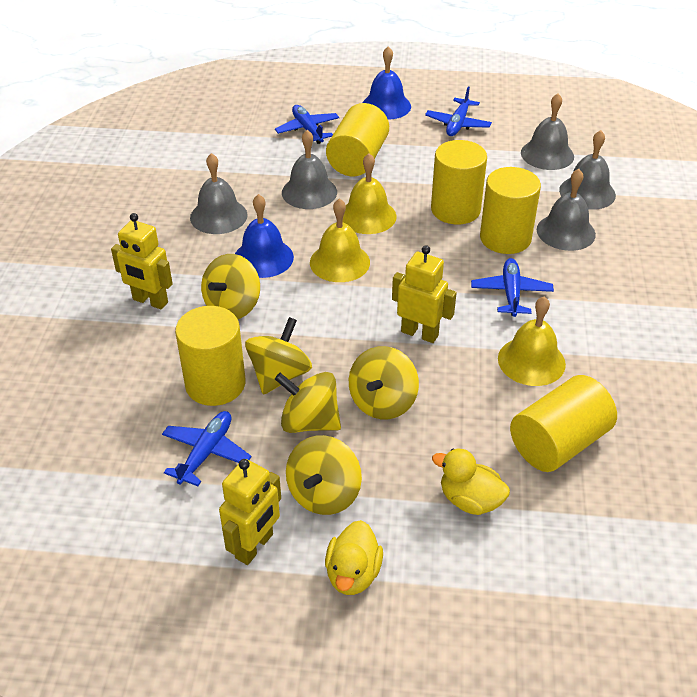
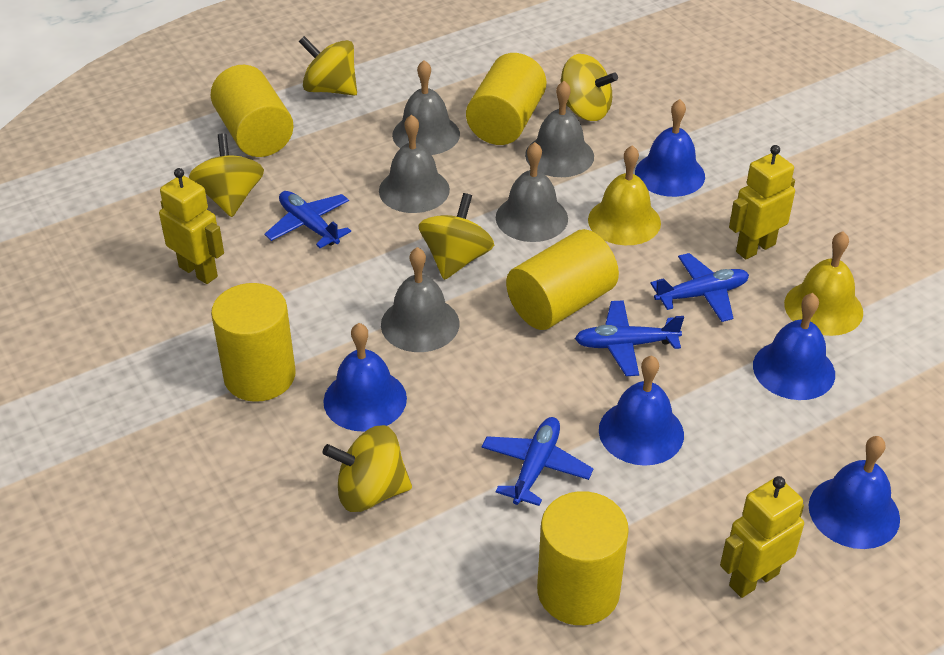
blue bell: 2 -> 5
yellow bell: 3 -> 2
yellow duck: 2 -> 0

